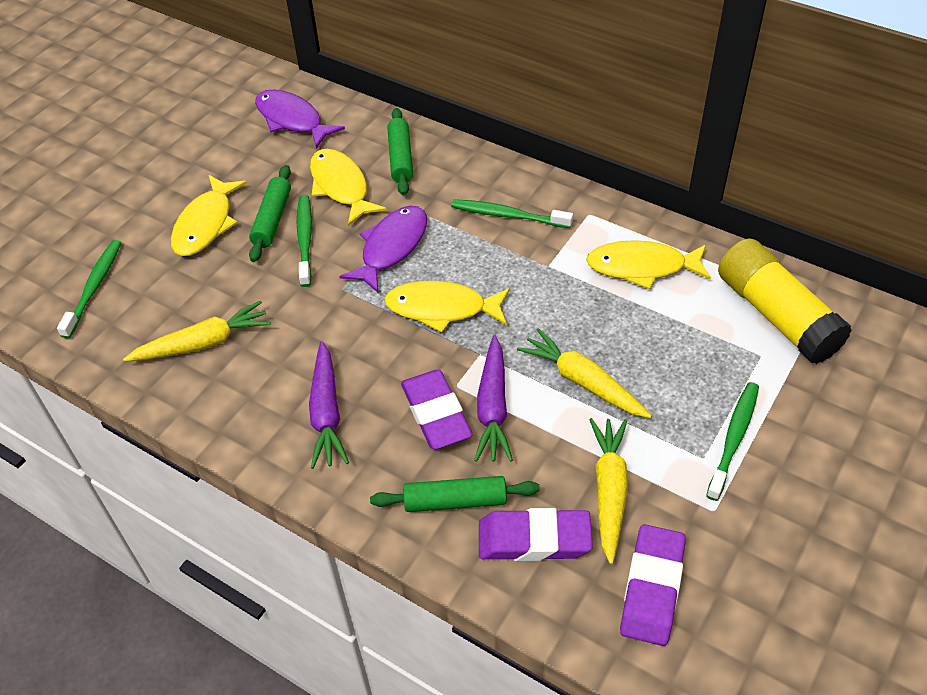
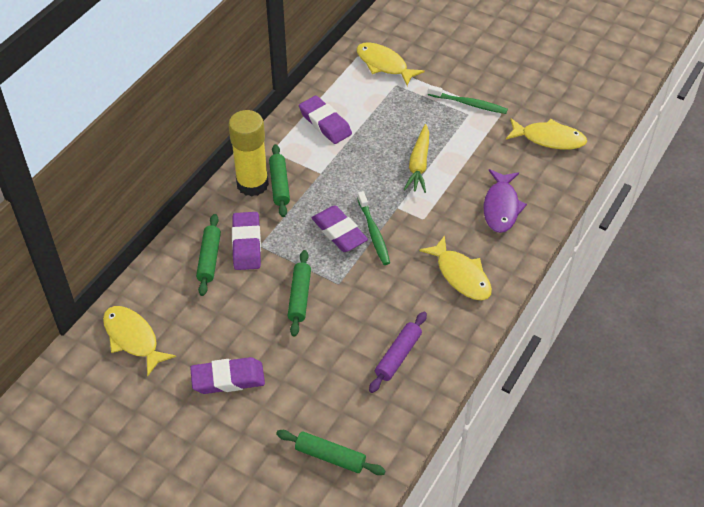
green rolling pin: 3 -> 4
green toothbrush: 4 -> 2
purple carrot: 2 -> 0
purple eraser: 3 -> 4
purple fish: 2 -> 1
purple rolling pin: 0 -> 1
yellow carrot: 3 -> 1

